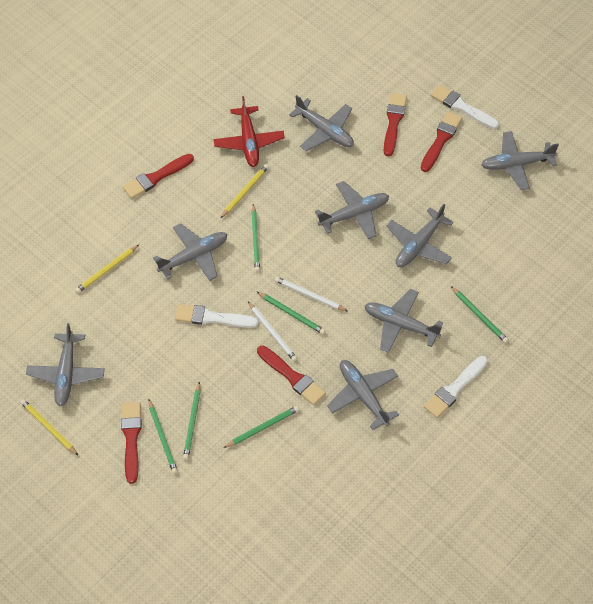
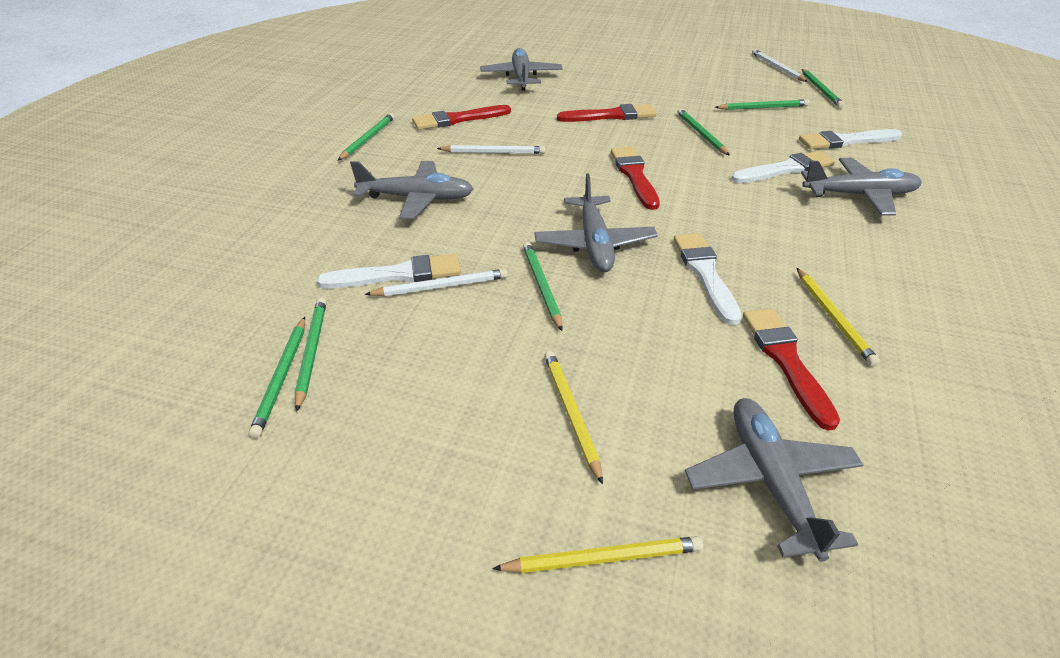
green pencil: 6 -> 7
grey plane: 8 -> 5
red brush: 5 -> 4
red plane: 1 -> 0
white brush: 3 -> 4
white pencil: 2 -> 3

